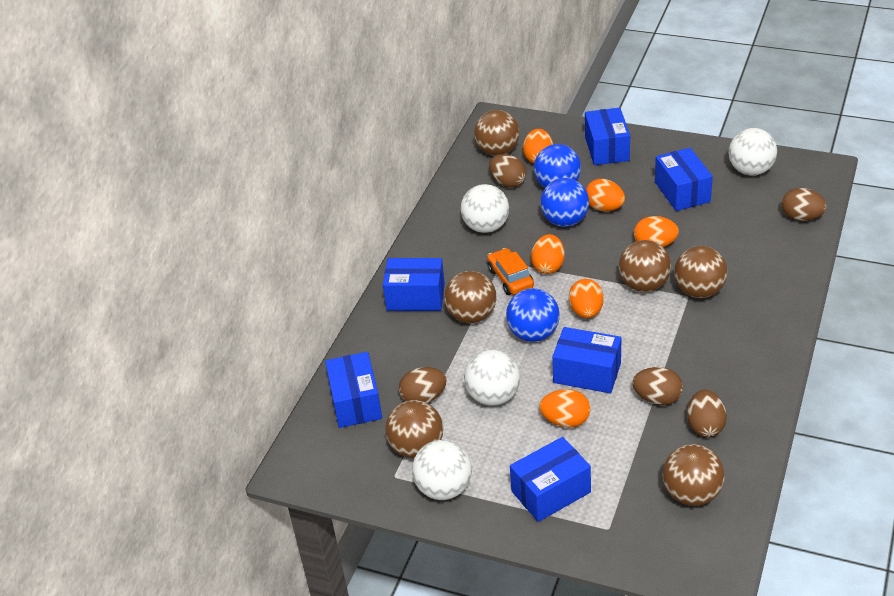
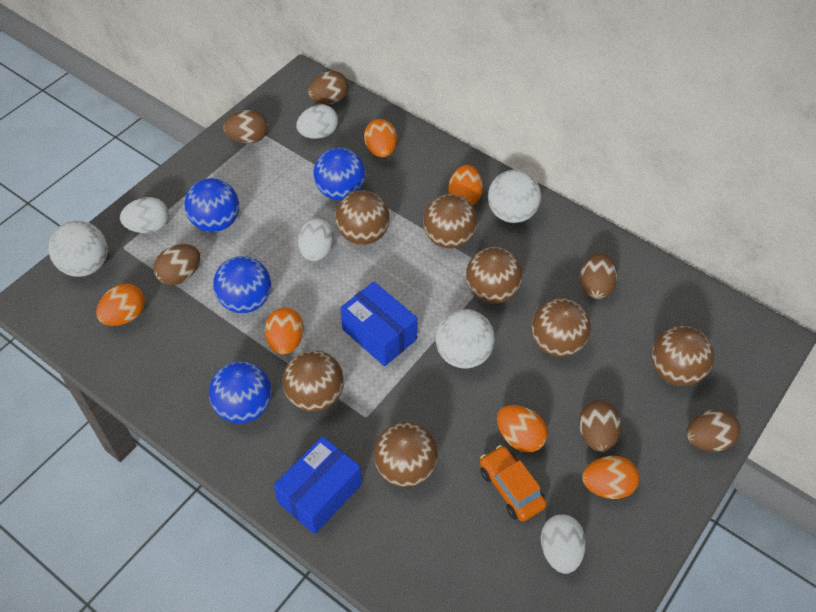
blue ball: 3 -> 4
blue box: 6 -> 2
brown ball: 6 -> 7
brown egg: 5 -> 6
white ball: 4 -> 3
white egg: 0 -> 4

